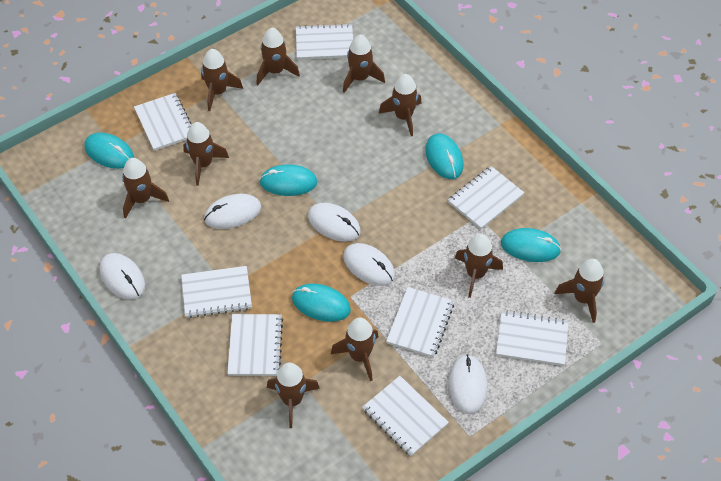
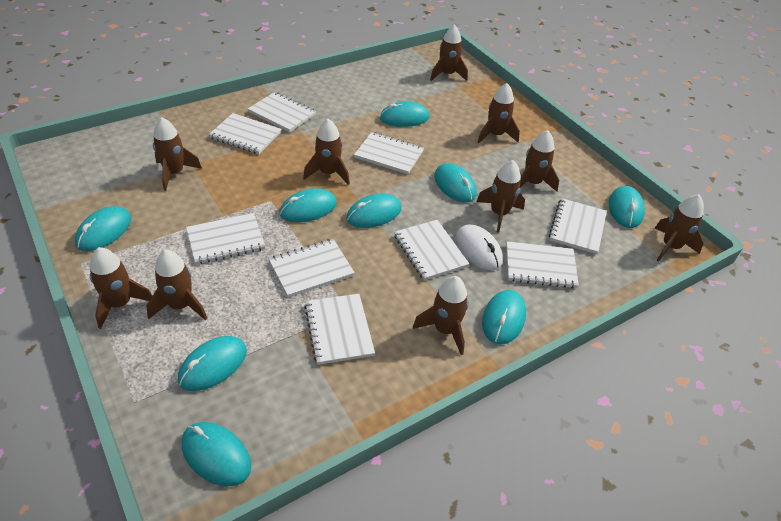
turquoise mouse: 5 -> 9
white mouse: 5 -> 1
white notebook: 8 -> 9

